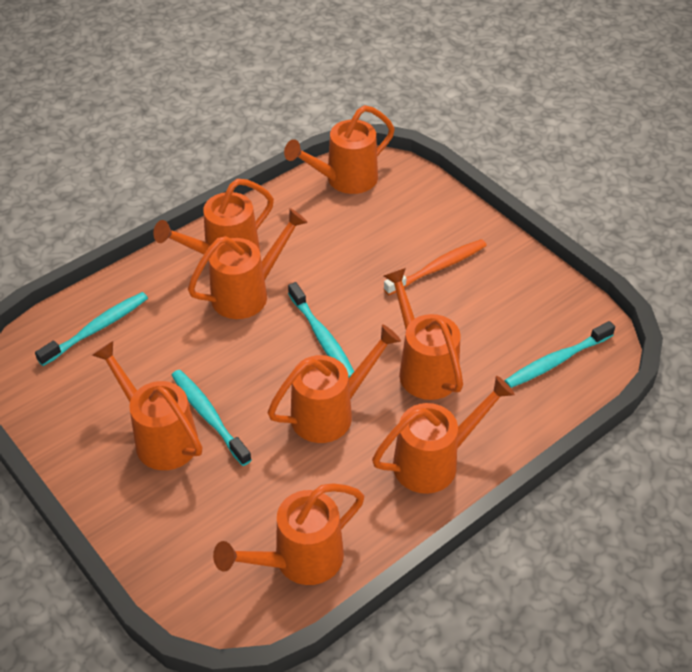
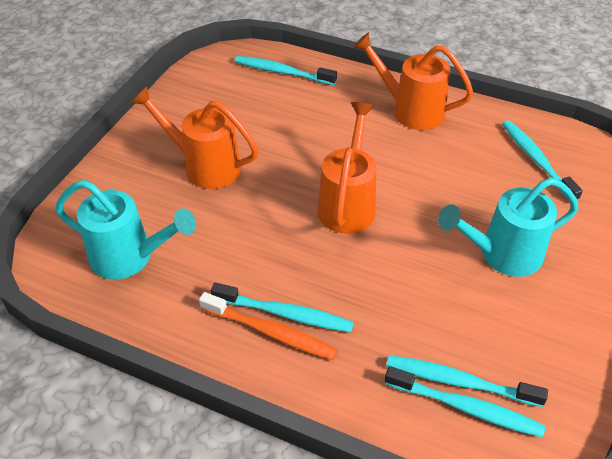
orange watering can: 8 -> 3
turquoise toothbrush: 4 -> 5
turquoise watering can: 0 -> 2

